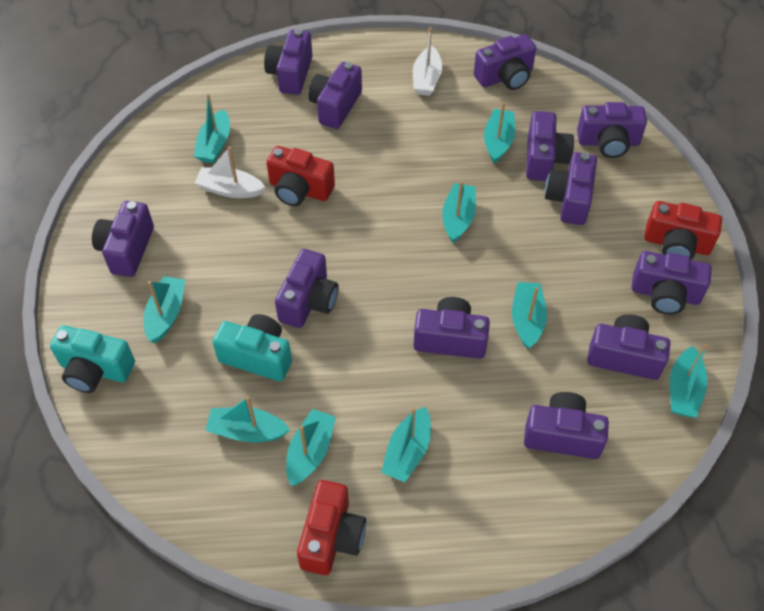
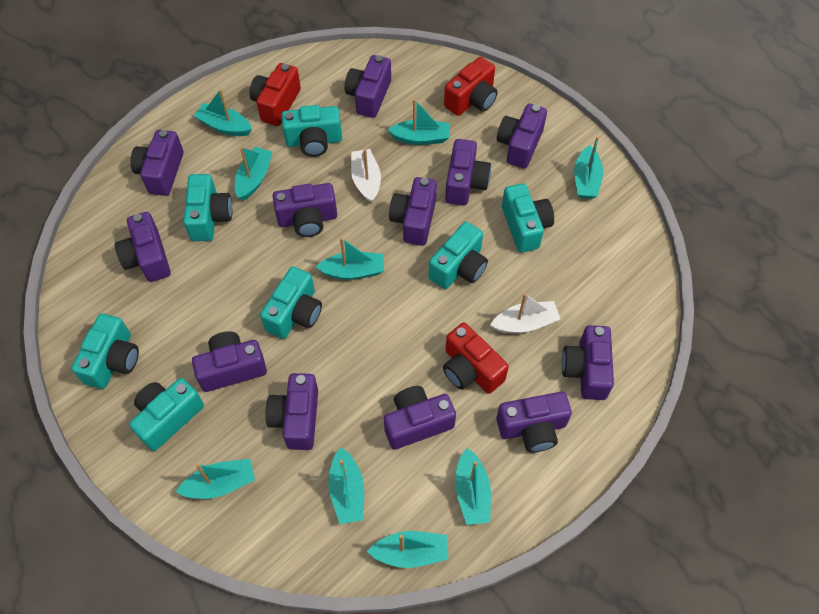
turquoise camera: 2 -> 7

